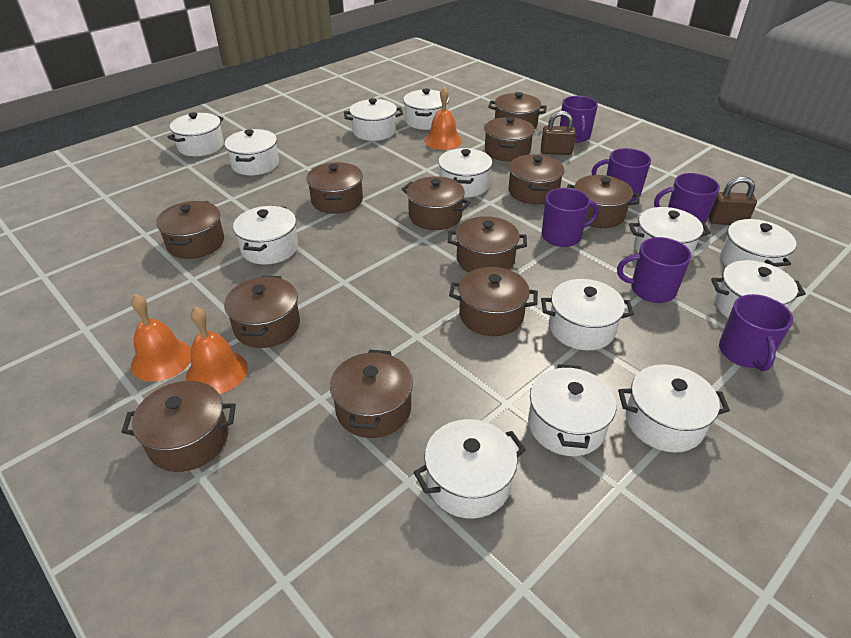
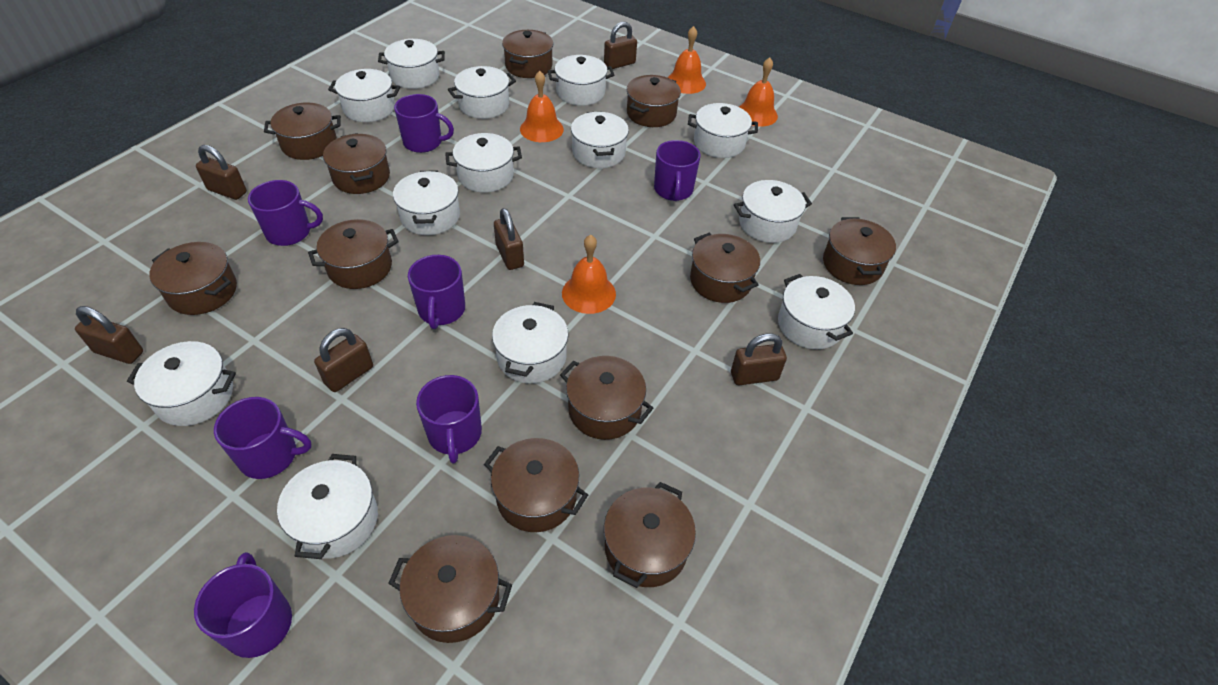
brown padlock: 2 -> 6
orange bell: 3 -> 4
purple mug: 6 -> 7

